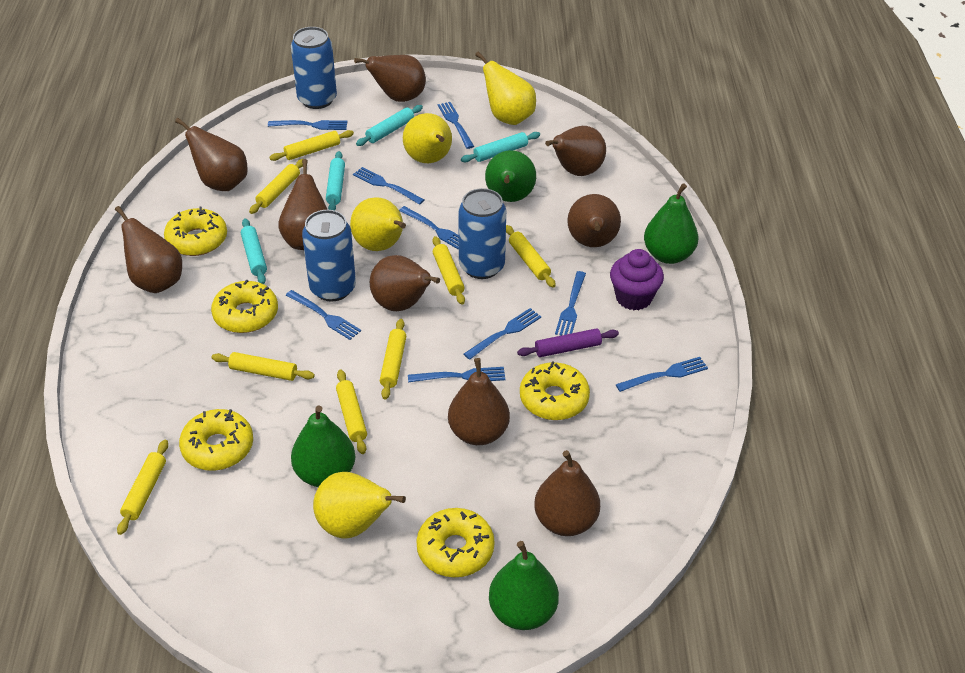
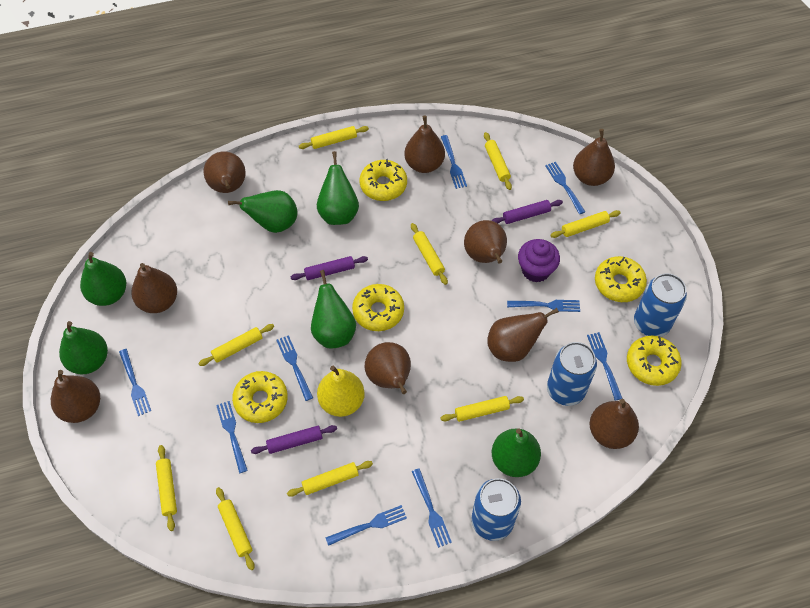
green pear: 4 -> 6
purple rolling pin: 1 -> 3
turquoise rolling pin: 4 -> 0
yellow pear: 4 -> 1
yellow rolling pin: 8 -> 9

